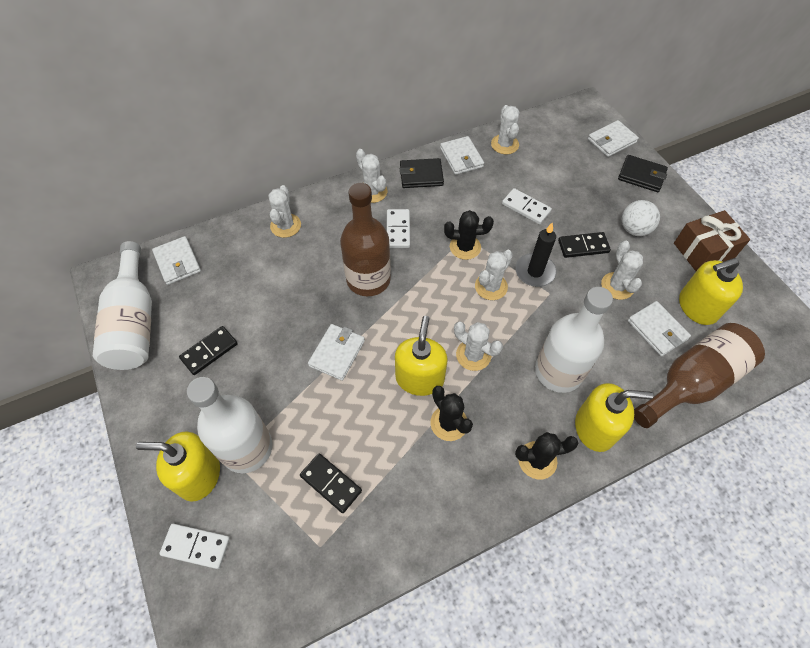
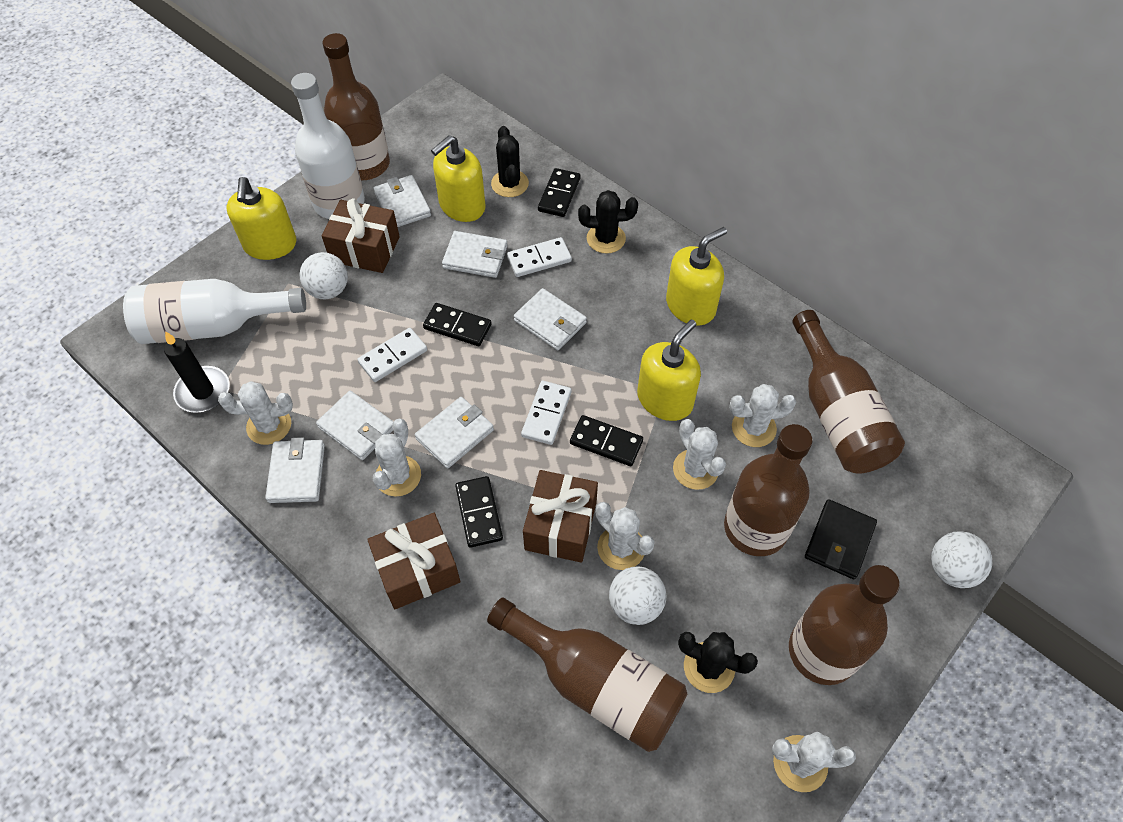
black domino: 3 -> 4
black wallet: 2 -> 1
brown bottle: 2 -> 5
brown gift: 1 -> 3
white ball: 1 -> 3
white bottle: 3 -> 2
white wallet: 5 -> 6

